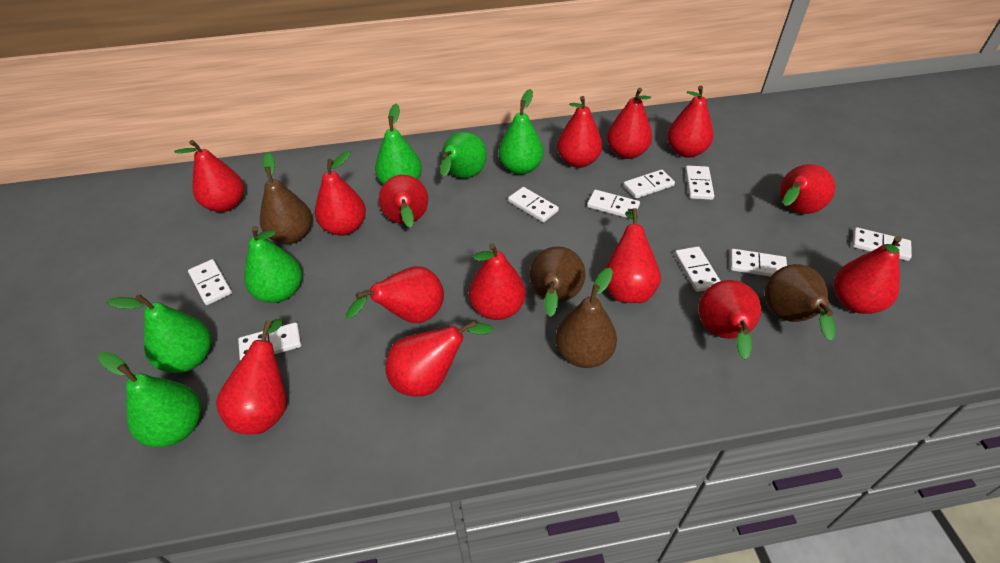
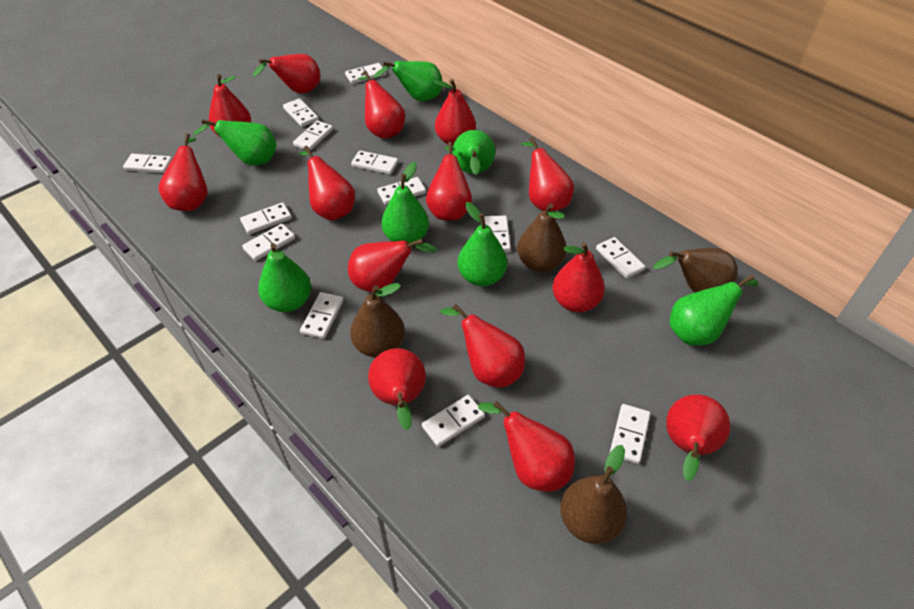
green pear: 6 -> 7
white domino: 9 -> 13

